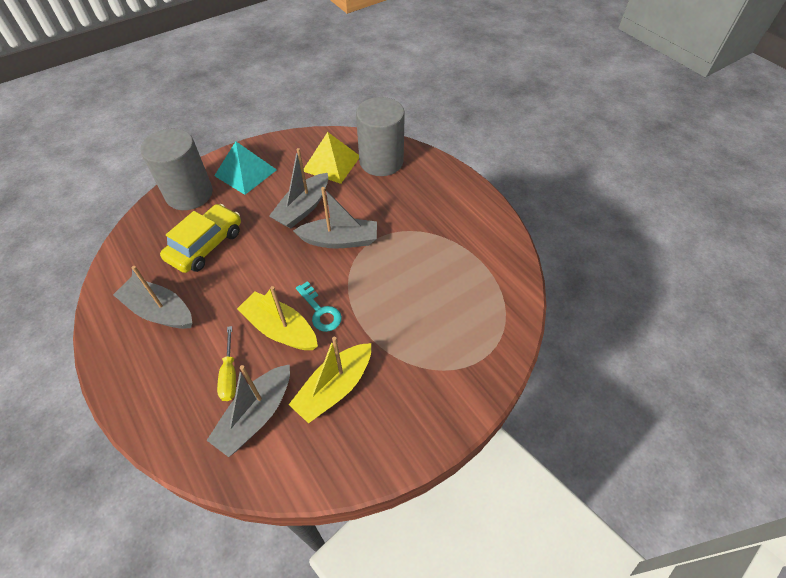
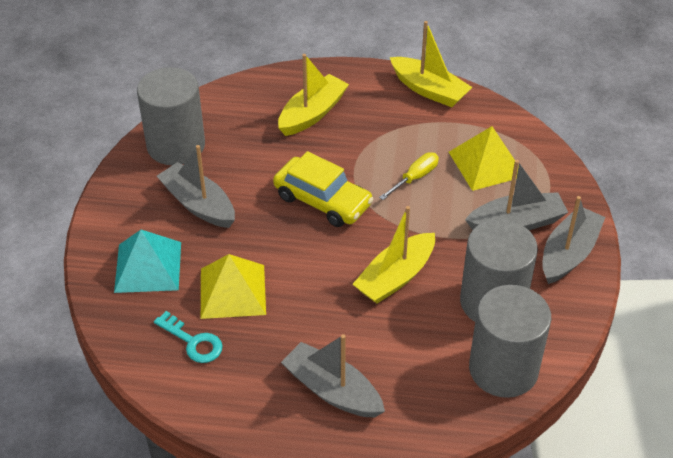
grey cylinder: 2 -> 3
yellow boat: 2 -> 3
yellow pyramid: 1 -> 2

